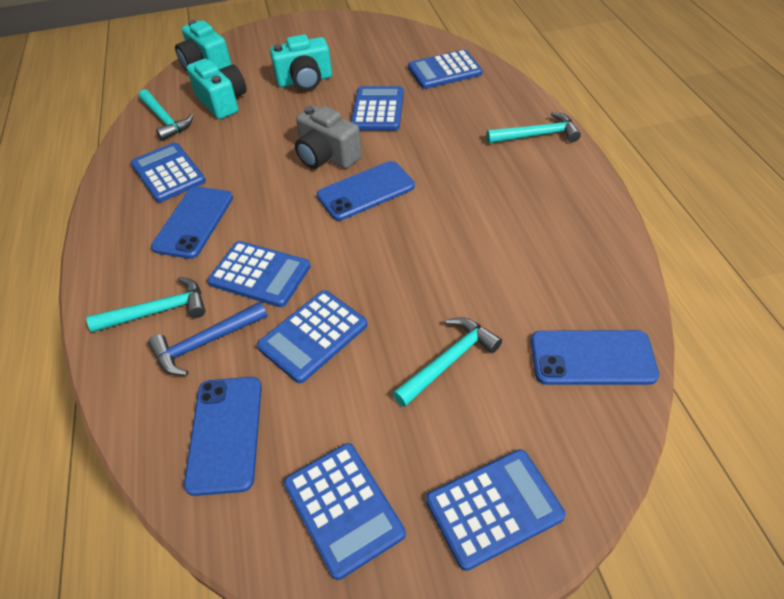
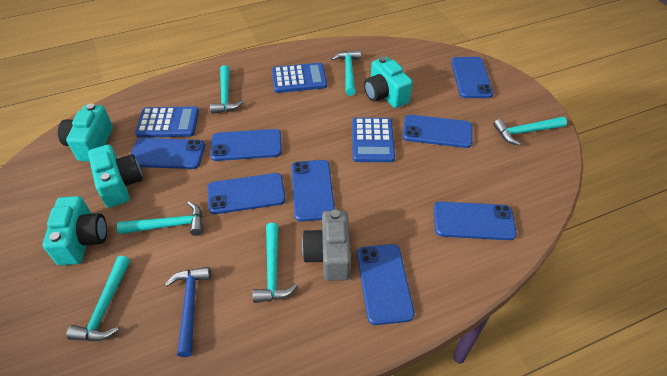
blue calculator: 7 -> 3
blue phone: 4 -> 8
turquoise camera: 3 -> 4
turquoise hammer: 4 -> 6

